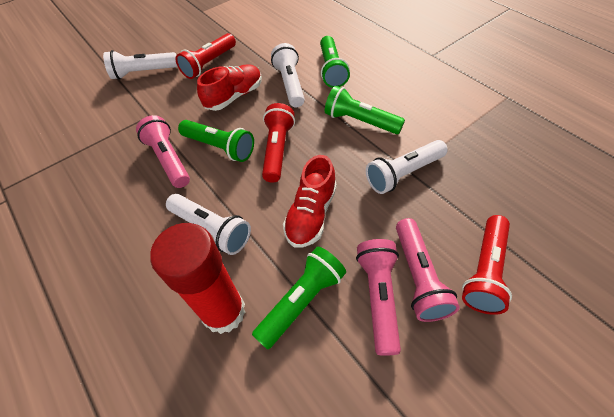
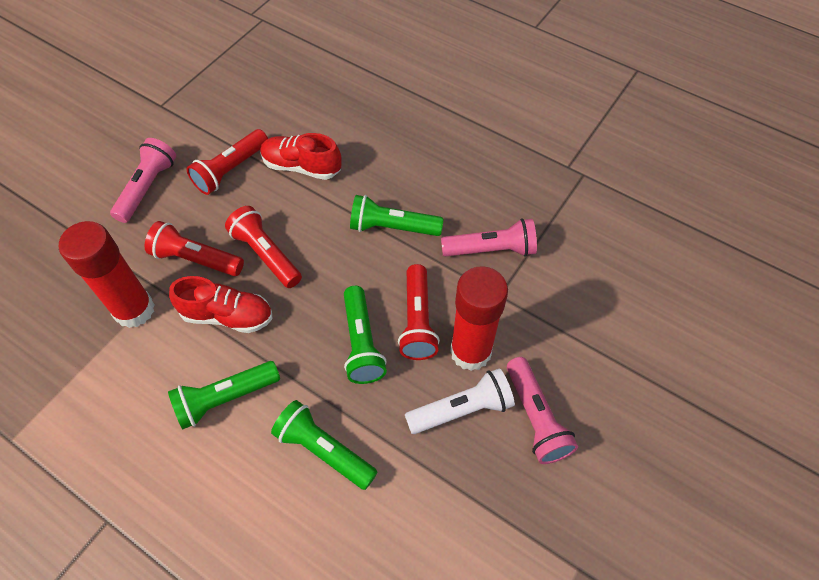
red flashlight: 3 -> 4
red glue stick: 1 -> 2
white flashlight: 4 -> 1

